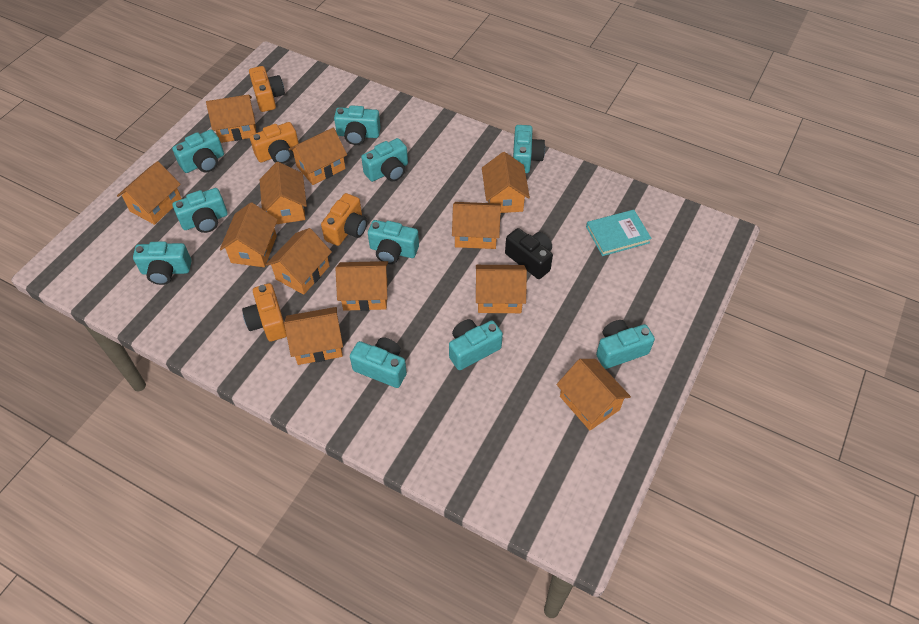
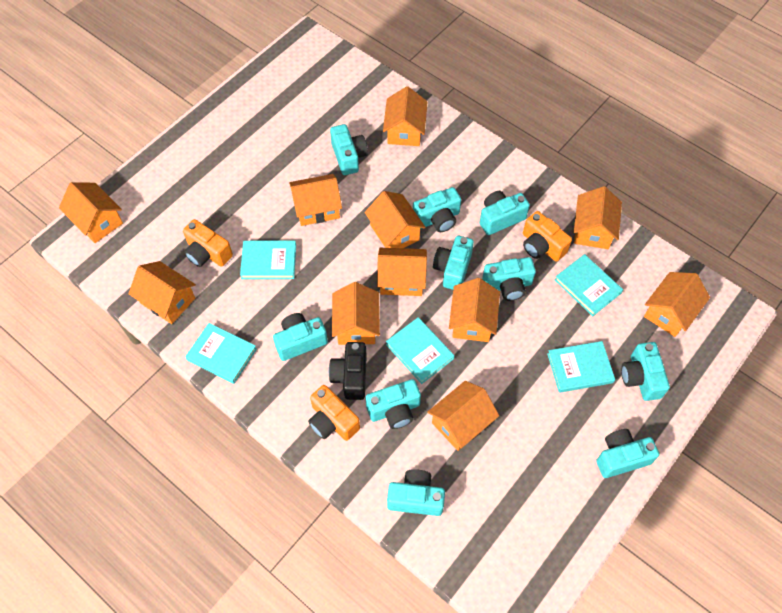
orange camera: 4 -> 3
orange house: 12 -> 11
turquoise book: 1 -> 5

